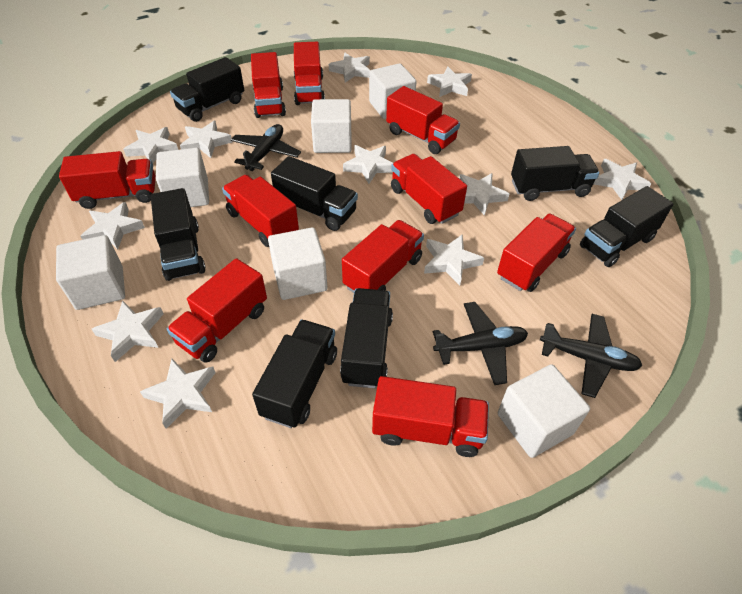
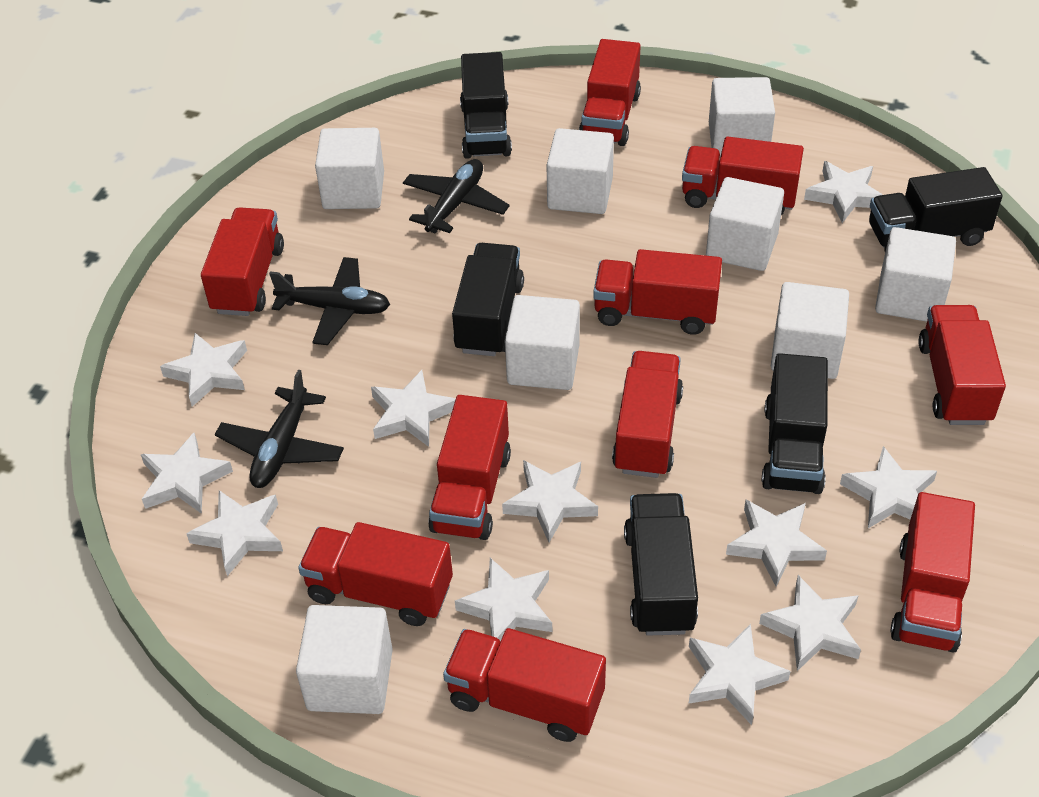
black truck: 7 -> 5
white cube: 6 -> 8

